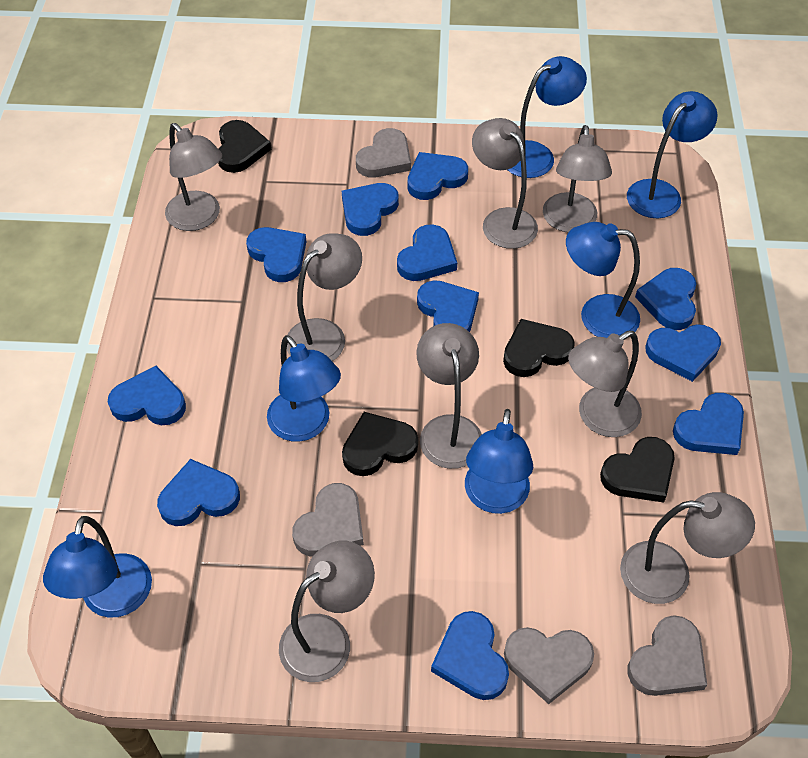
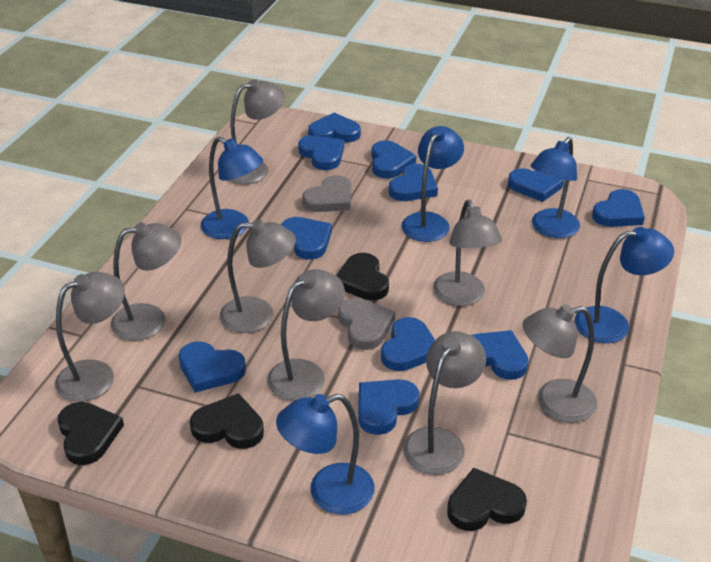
blue lamp: 6 -> 5
grey heart: 4 -> 2

